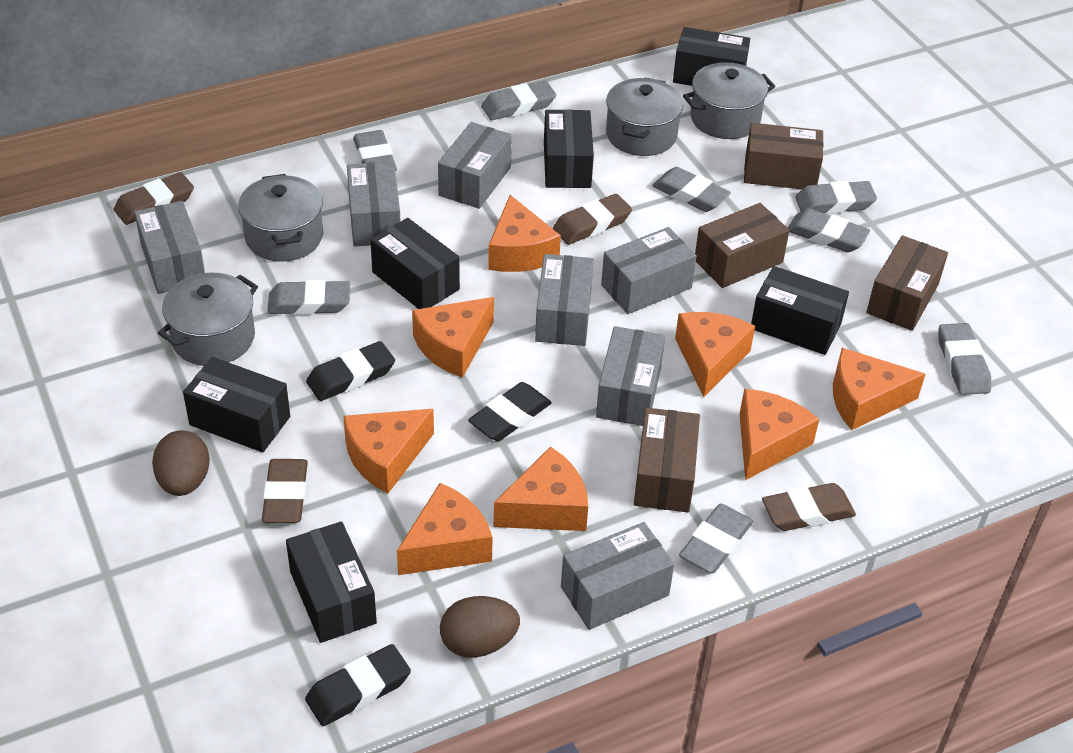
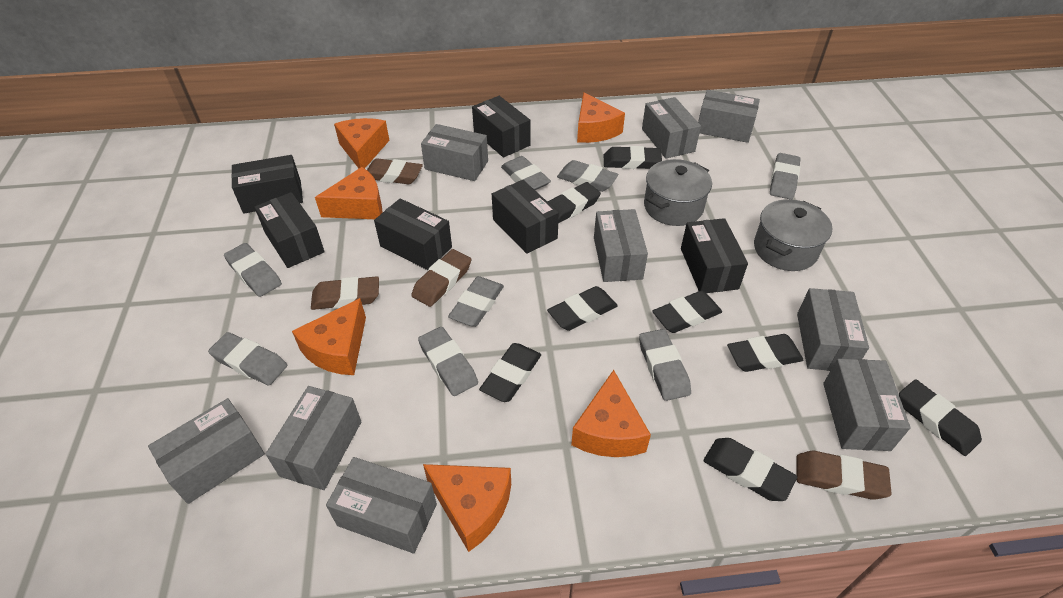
black eraser: 3 -> 8
brown box: 4 -> 0
brown egg: 2 -> 0
grey box: 7 -> 9
grey pot: 4 -> 2
orange cheese: 8 -> 6

